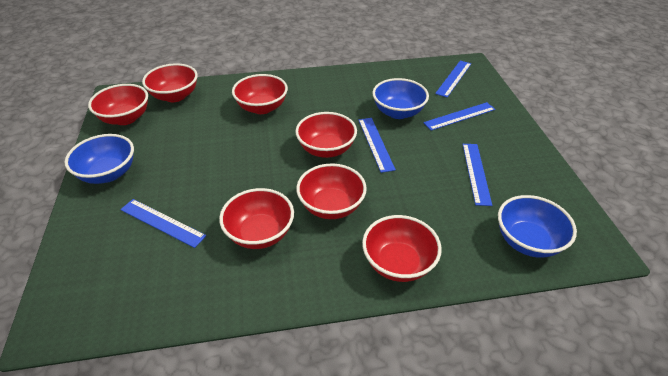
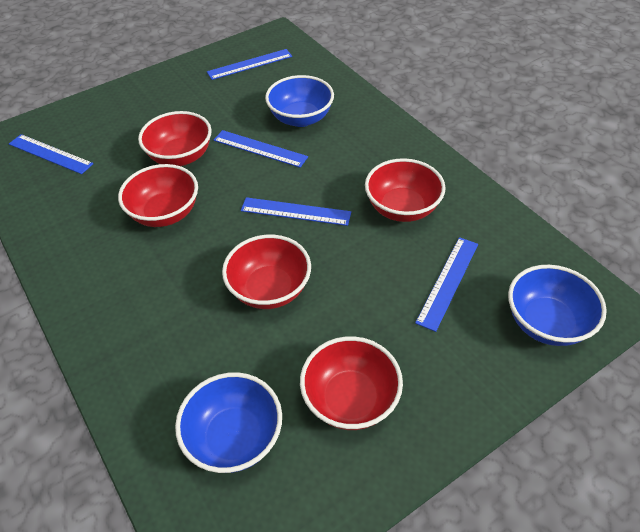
red bowl: 7 -> 5

